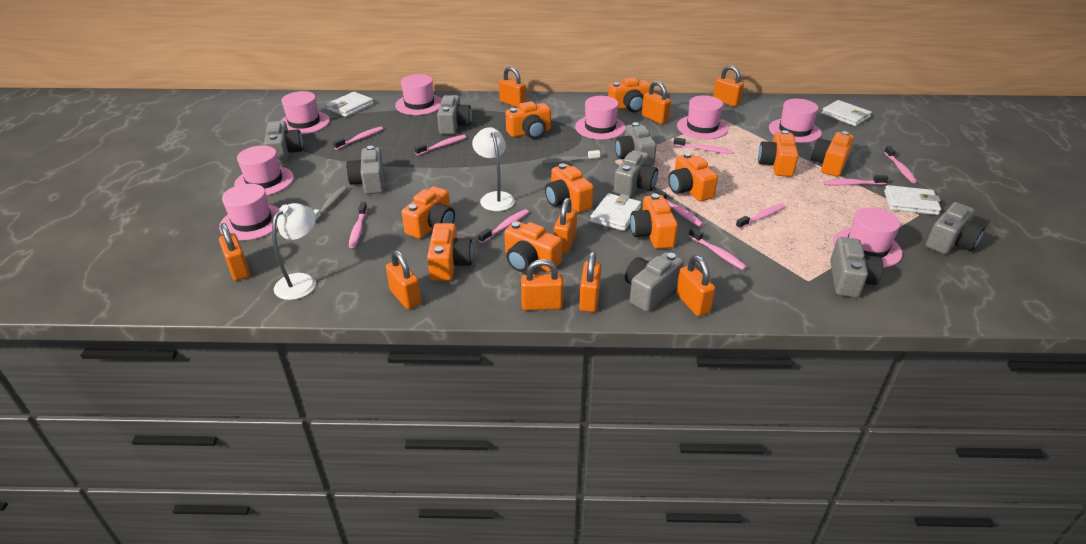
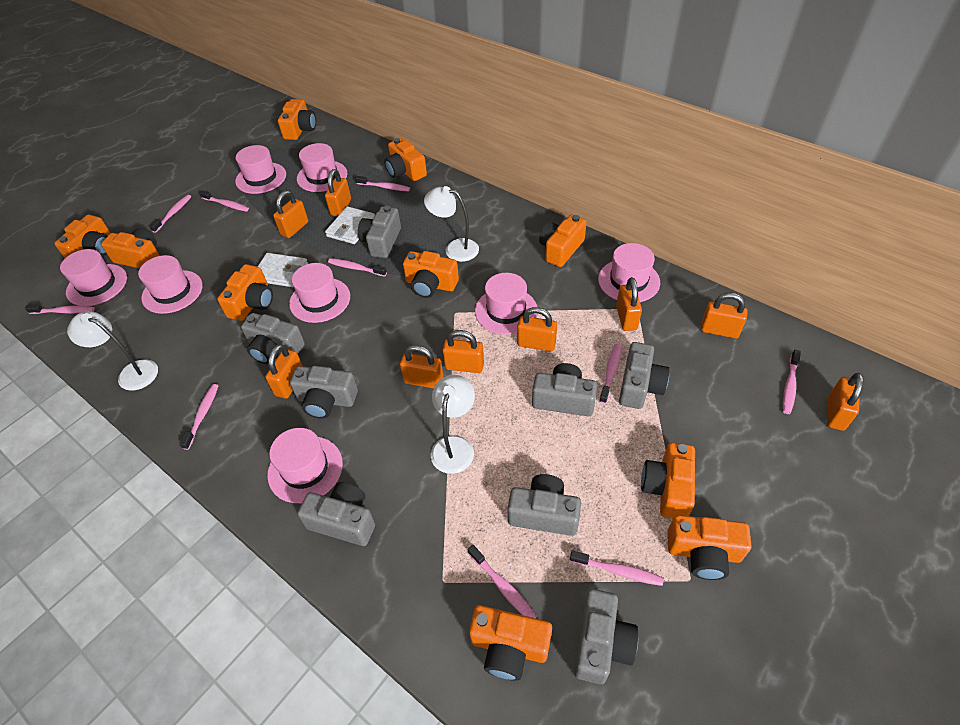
grey toothbrush: 2 -> 0
white lamp: 2 -> 3
white wallet: 4 -> 2

